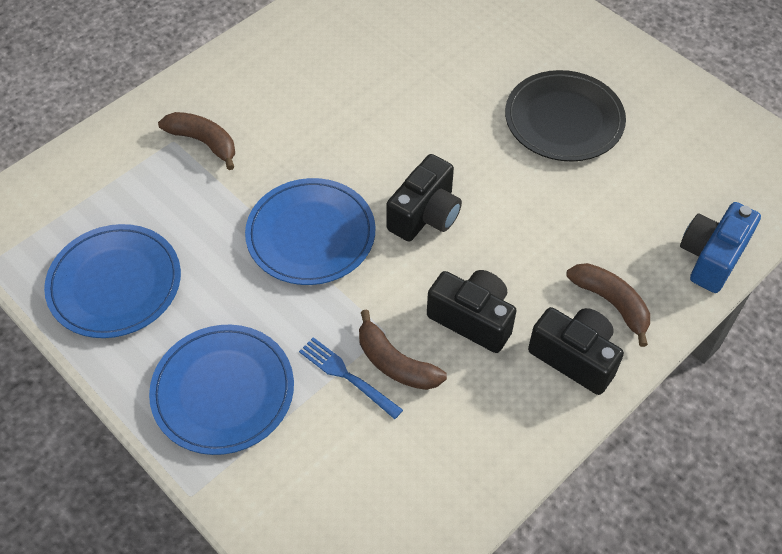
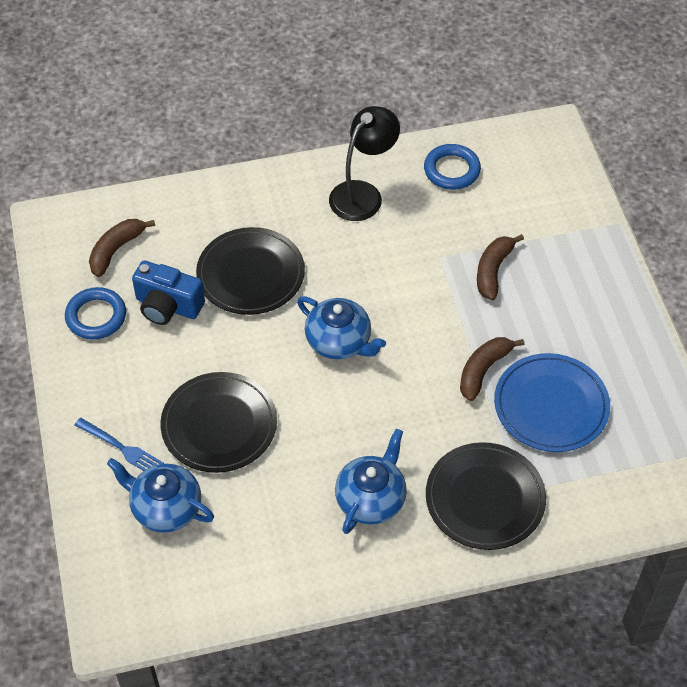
black camera: 3 -> 0
black lamp: 0 -> 1
black plate: 1 -> 3
blue plate: 3 -> 1
blue ring: 0 -> 2
blue teapot: 0 -> 3

